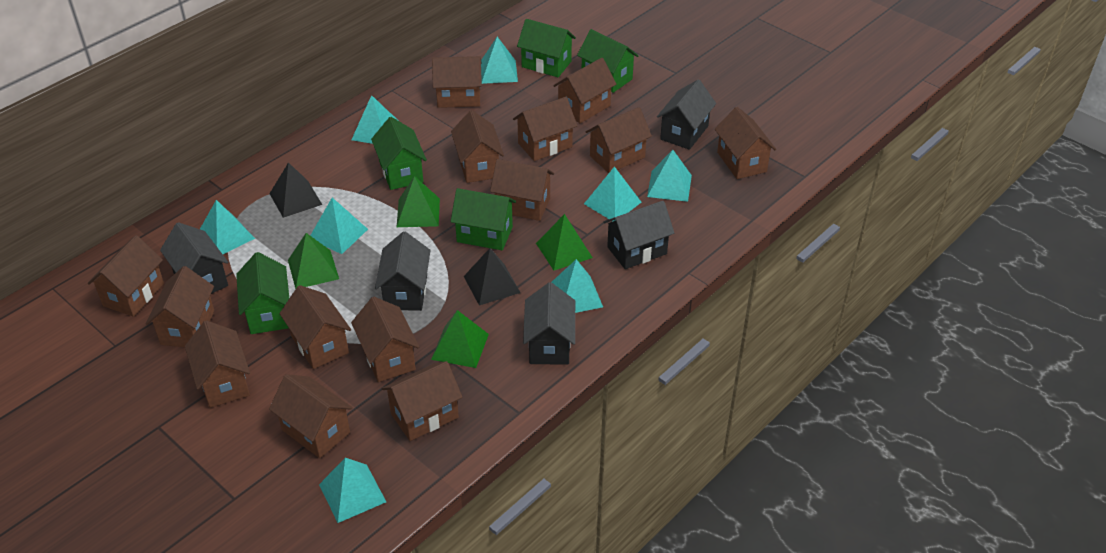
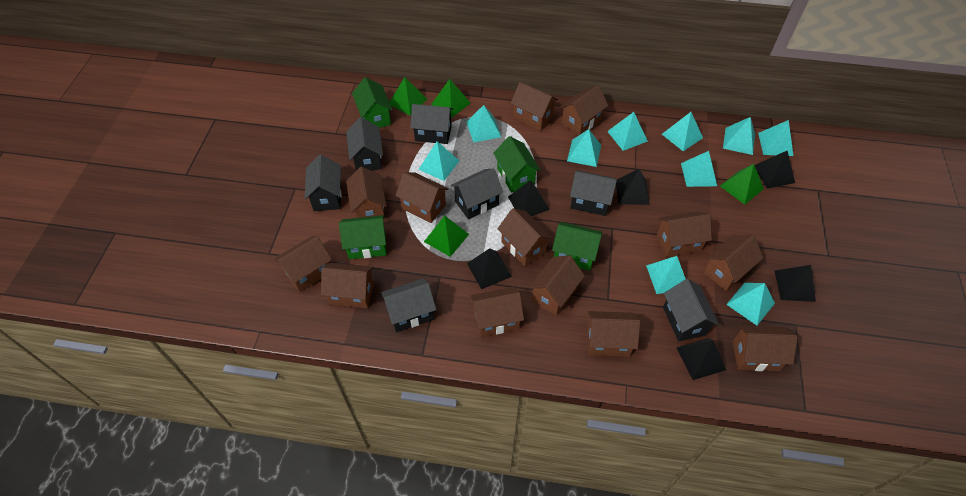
black house: 5 -> 7
black pyramid: 2 -> 6
brown house: 14 -> 13
green house: 5 -> 4
turquoise pyramid: 8 -> 10

